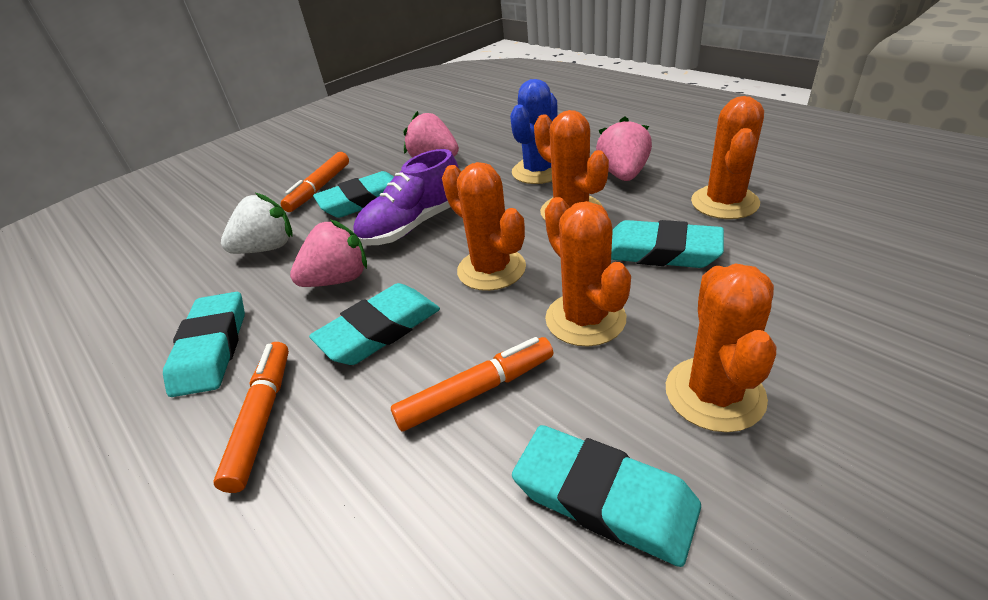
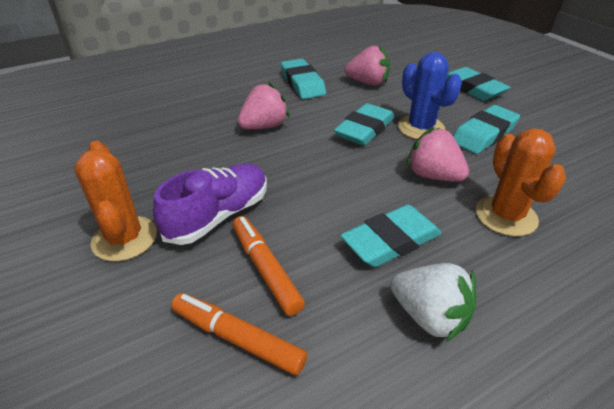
orange cactus: 5 -> 2
orange marker: 3 -> 2

